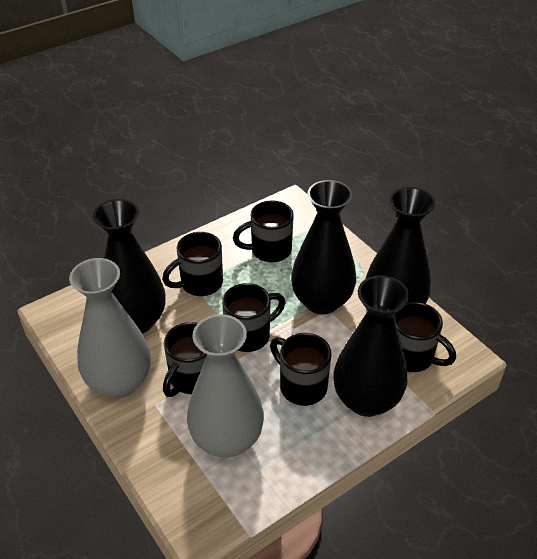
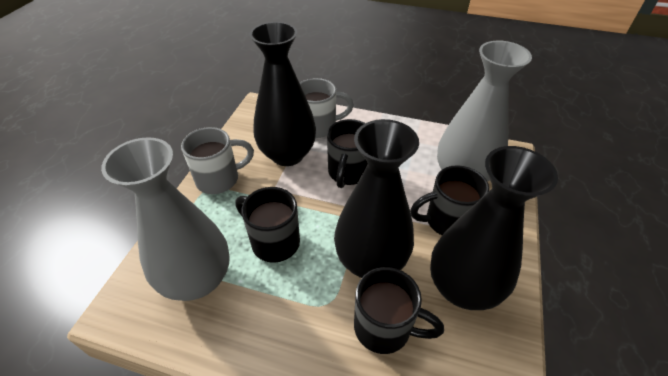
black mug: 6 -> 4
black vase: 4 -> 3
grey mug: 0 -> 2

